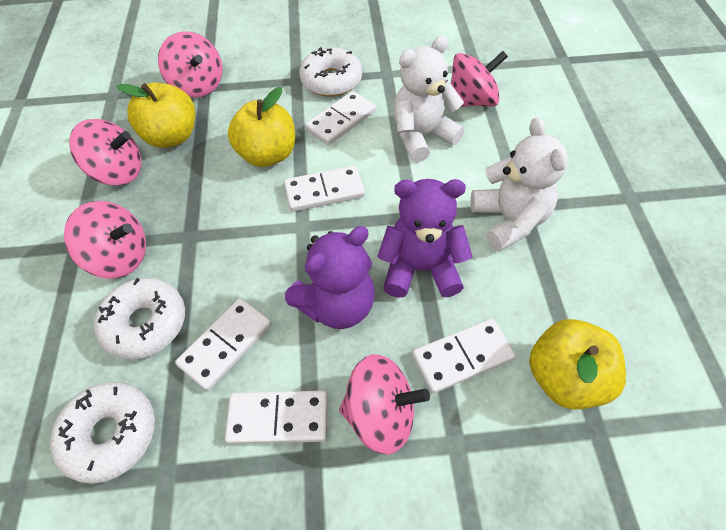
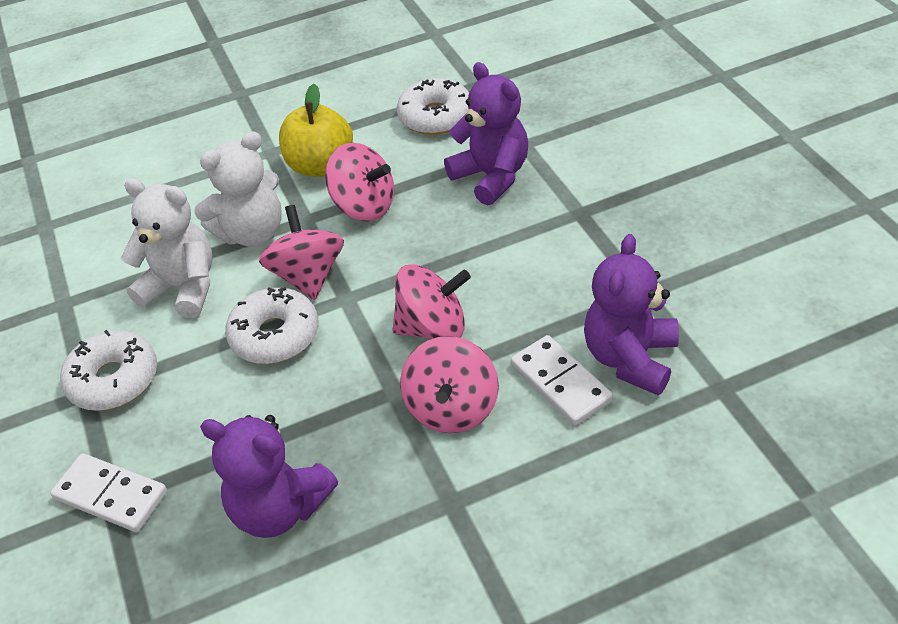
pink spinning top: 5 -> 4
purple teddy bear: 2 -> 3
white domino: 5 -> 2
yellow apple: 3 -> 1

